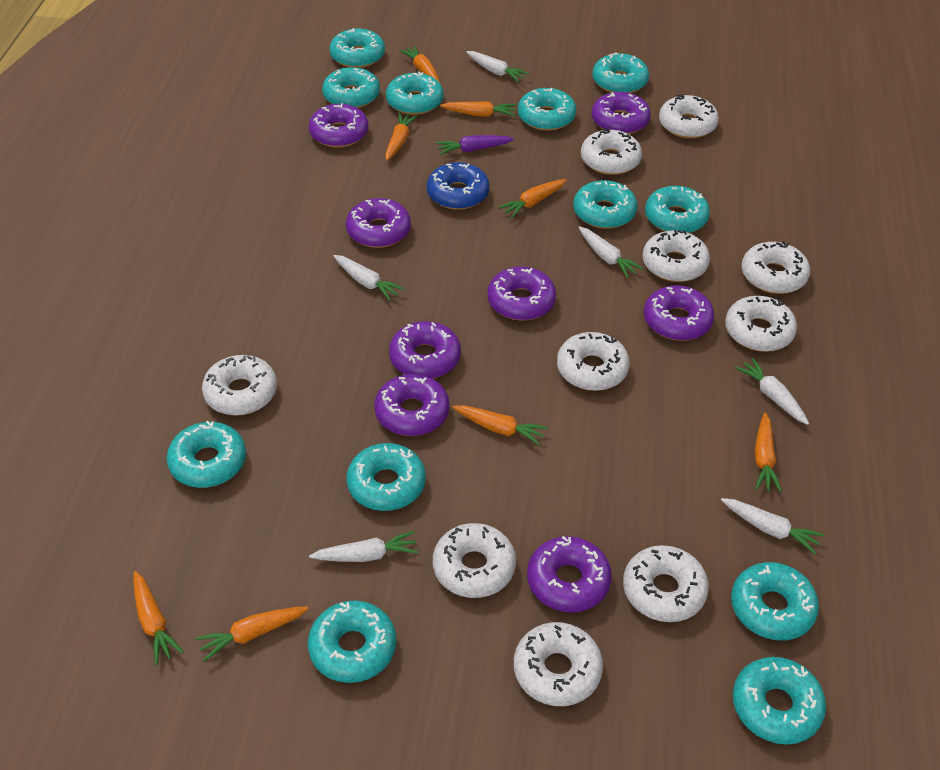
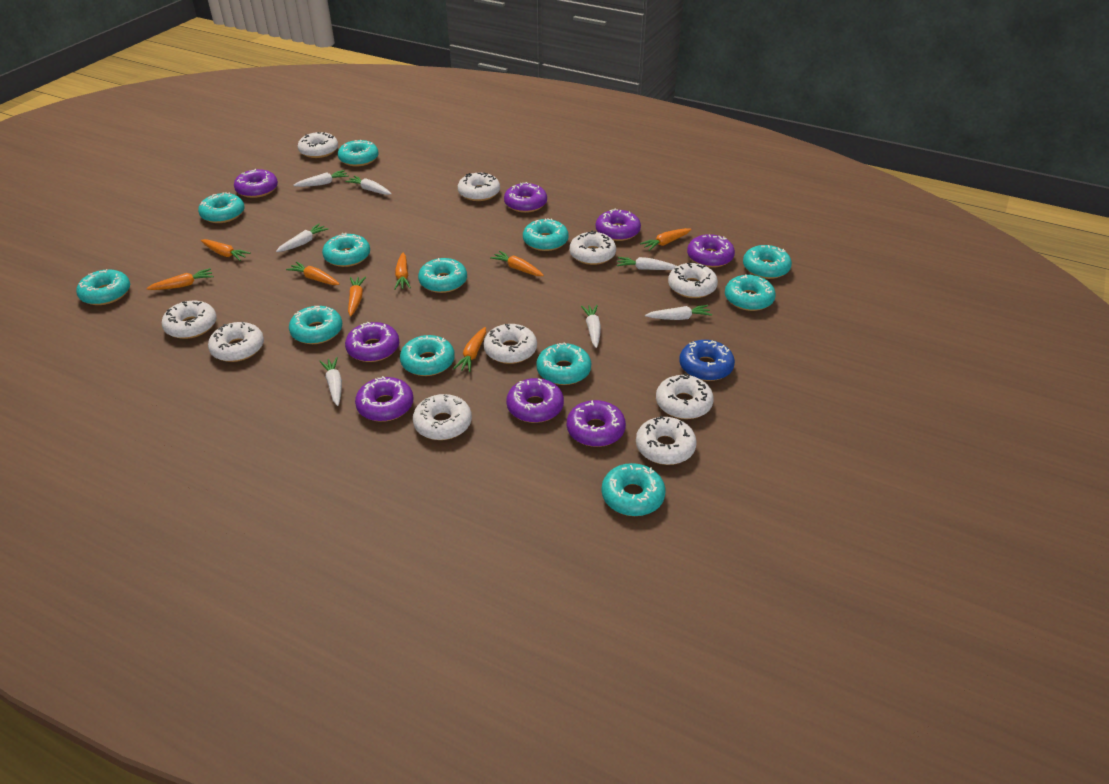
purple carrot: 1 -> 0
white carrot: 6 -> 7

